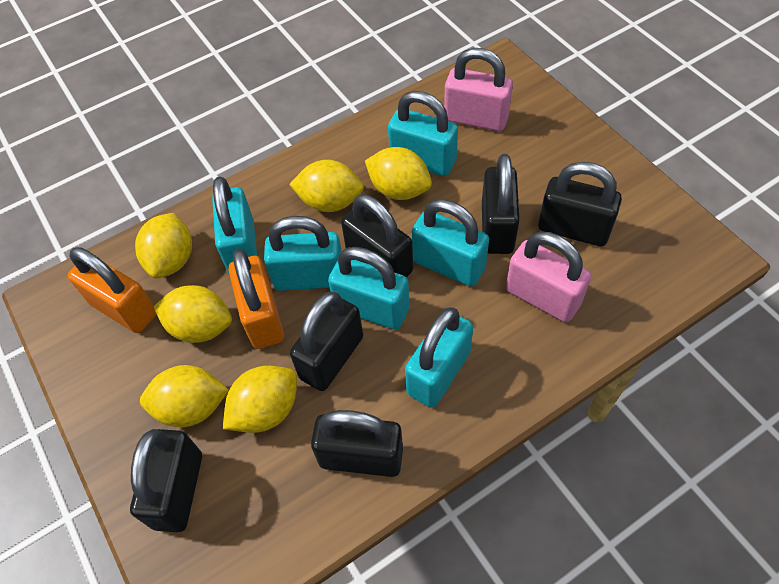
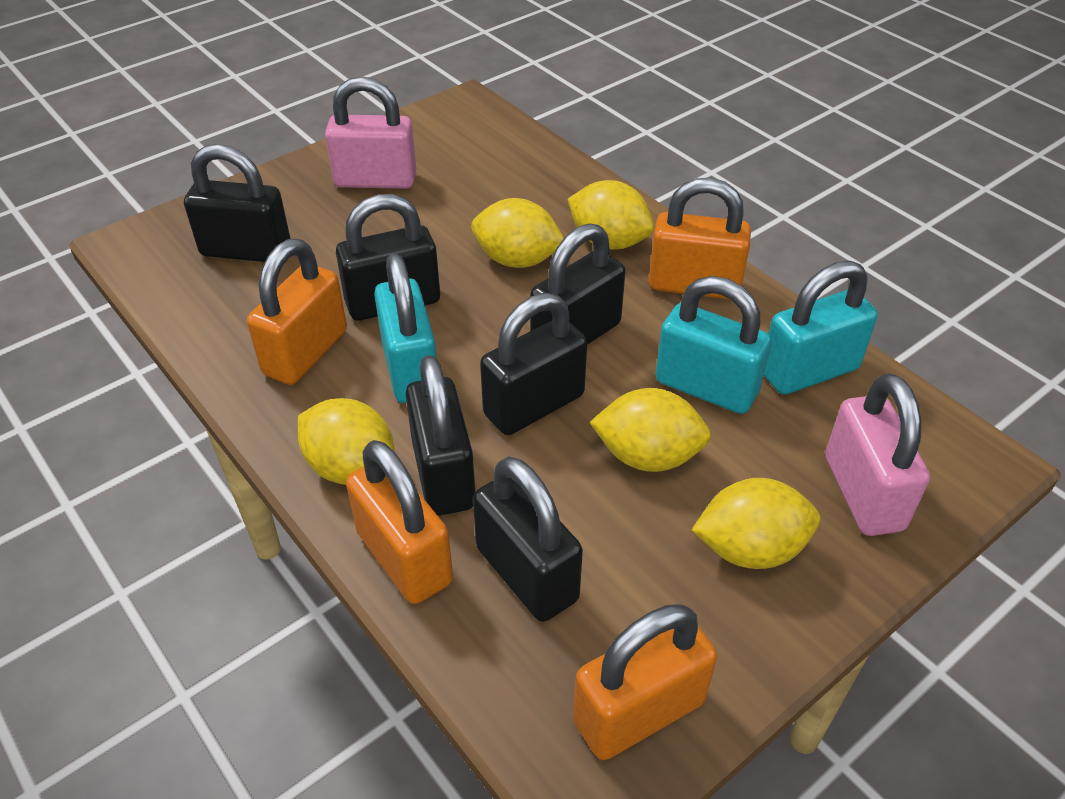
orange padlock: 2 -> 4
turquoise padlock: 6 -> 3
yellow lemon: 6 -> 5

